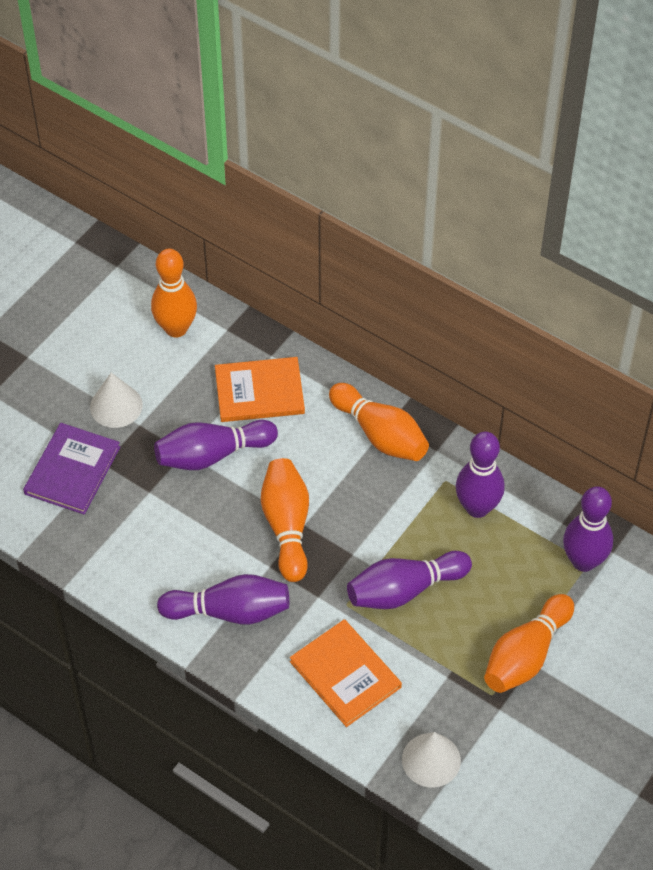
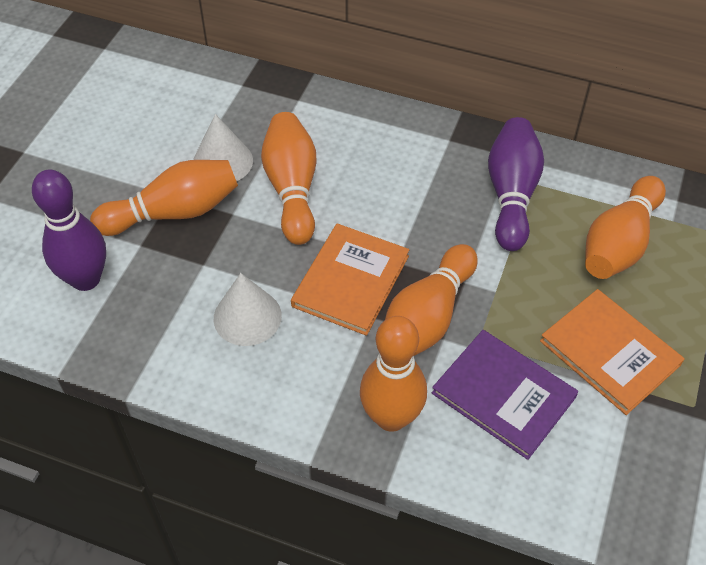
orange bowling pin: 4 -> 5
purple bowling pin: 5 -> 2

